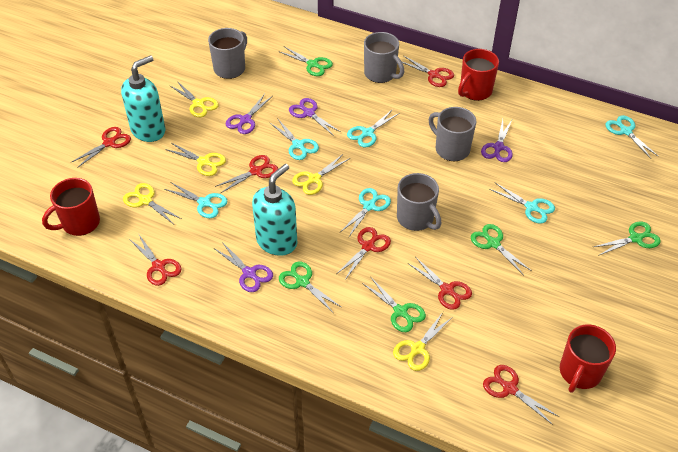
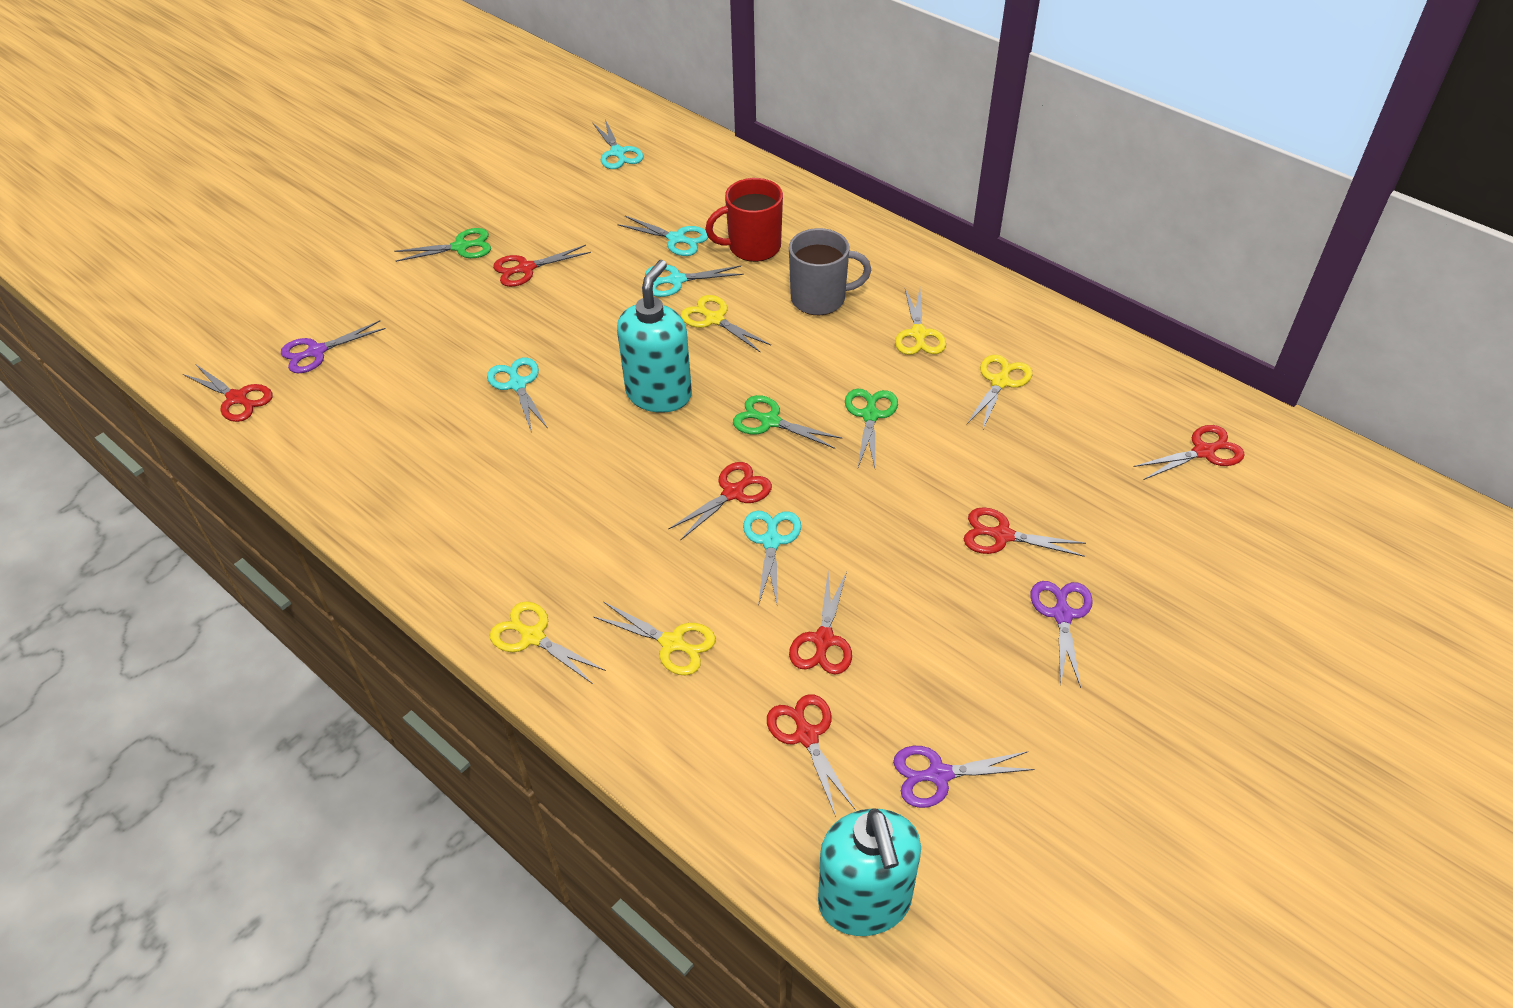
green scissors: 5 -> 3
grey mug: 4 -> 1
purple scissors: 4 -> 3
red mug: 3 -> 1
turquoise scissors: 6 -> 5

